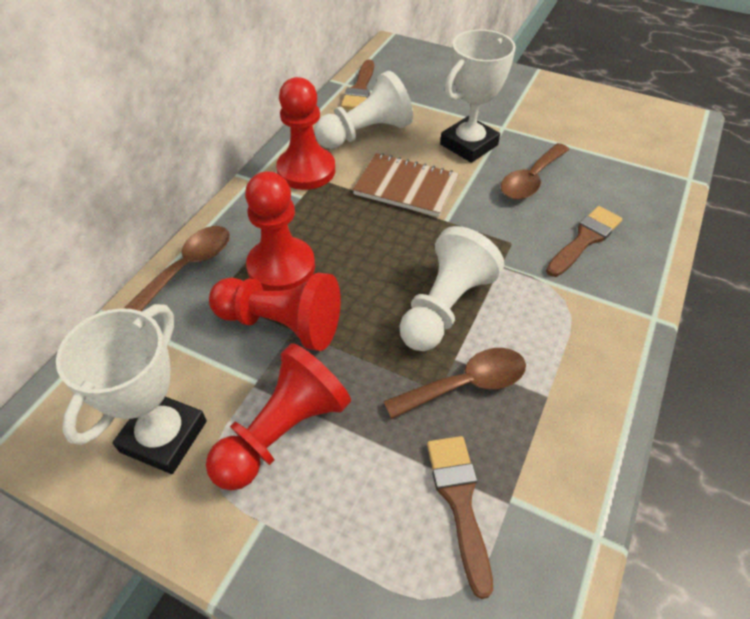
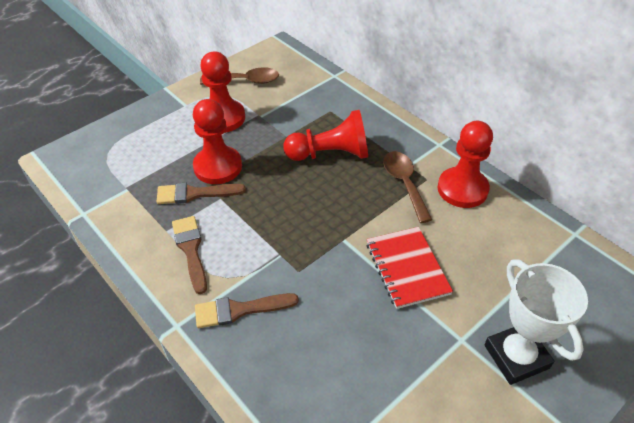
brown notebook: 1 -> 0
brown spoon: 3 -> 2
red notebook: 0 -> 1
white pawn: 2 -> 0
white trophy: 2 -> 1

